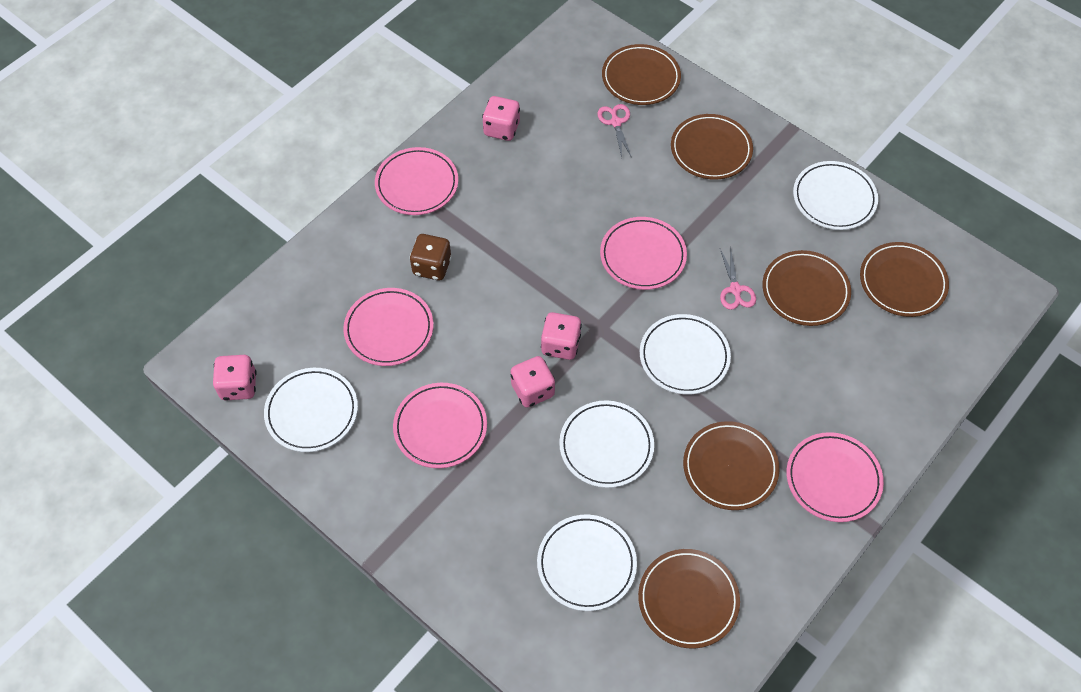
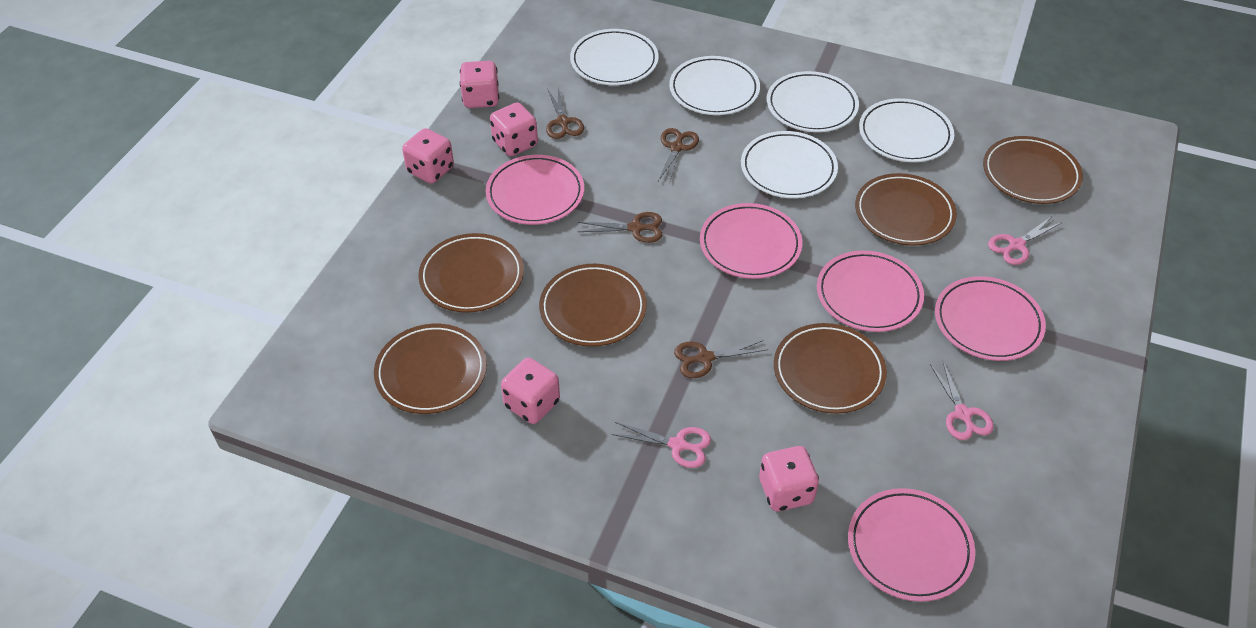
brown dice: 1 -> 0
brown scissors: 0 -> 4
pink dice: 4 -> 5
pink scissors: 2 -> 3

